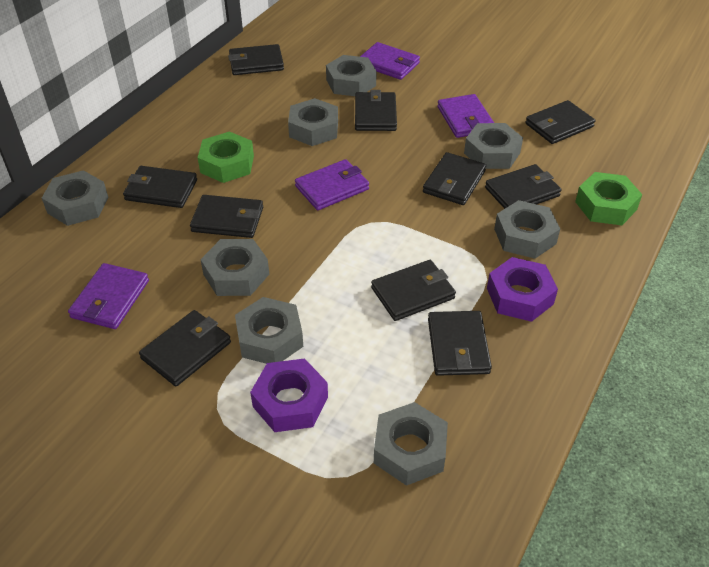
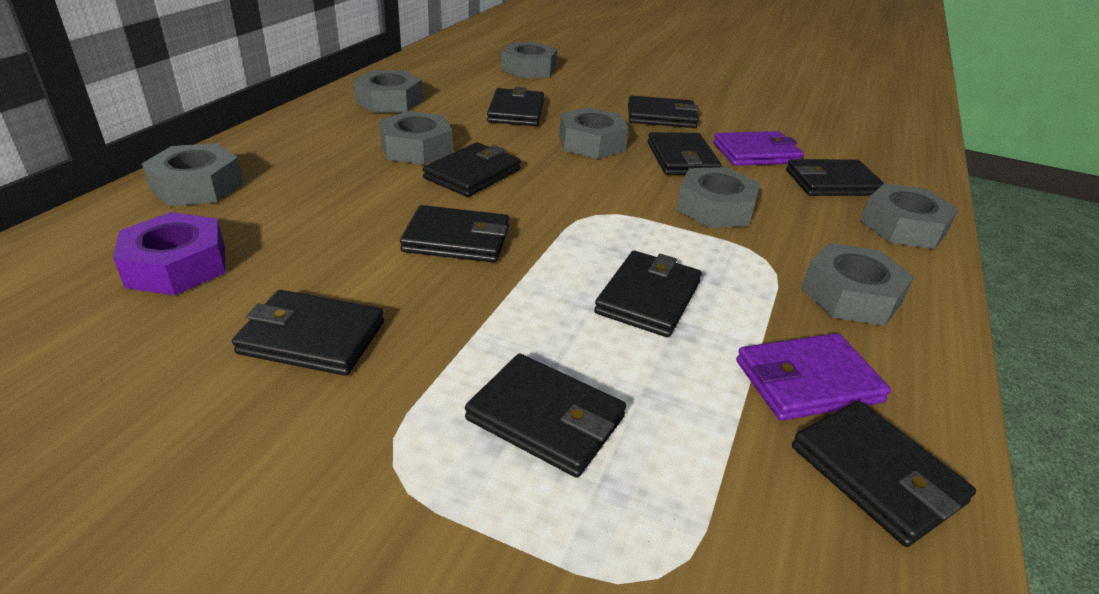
green nut: 2 -> 0
purple nut: 2 -> 1
purple wallet: 4 -> 2

